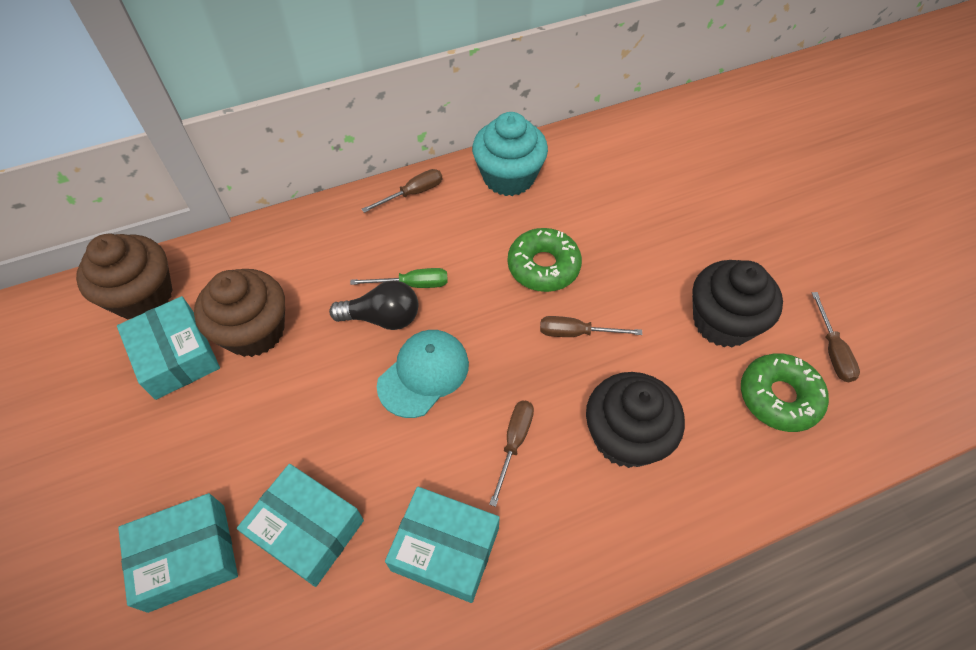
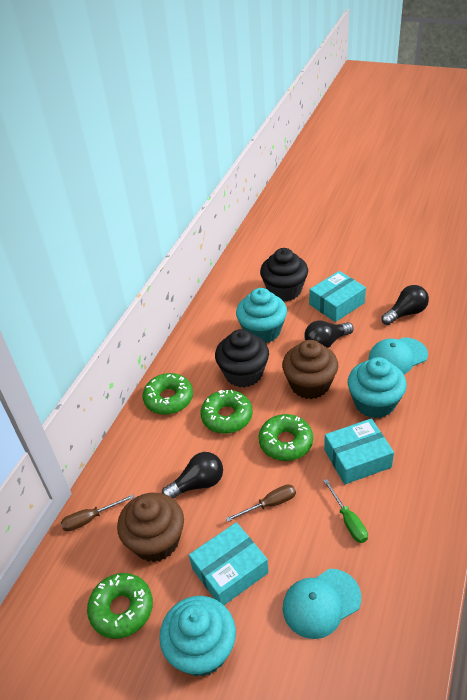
black light bulb: 1 -> 3
brown screwdriver: 4 -> 2
green donut: 2 -> 4
turquoise box: 4 -> 3
turquoise cap: 1 -> 2
turquoise cupcake: 1 -> 3

